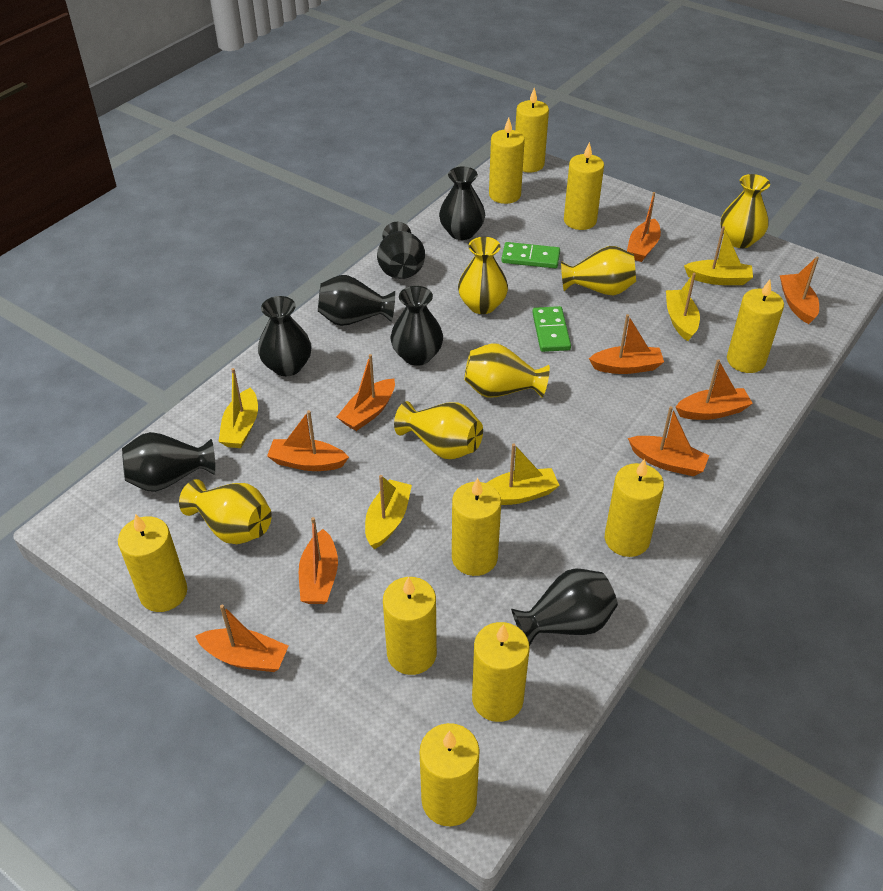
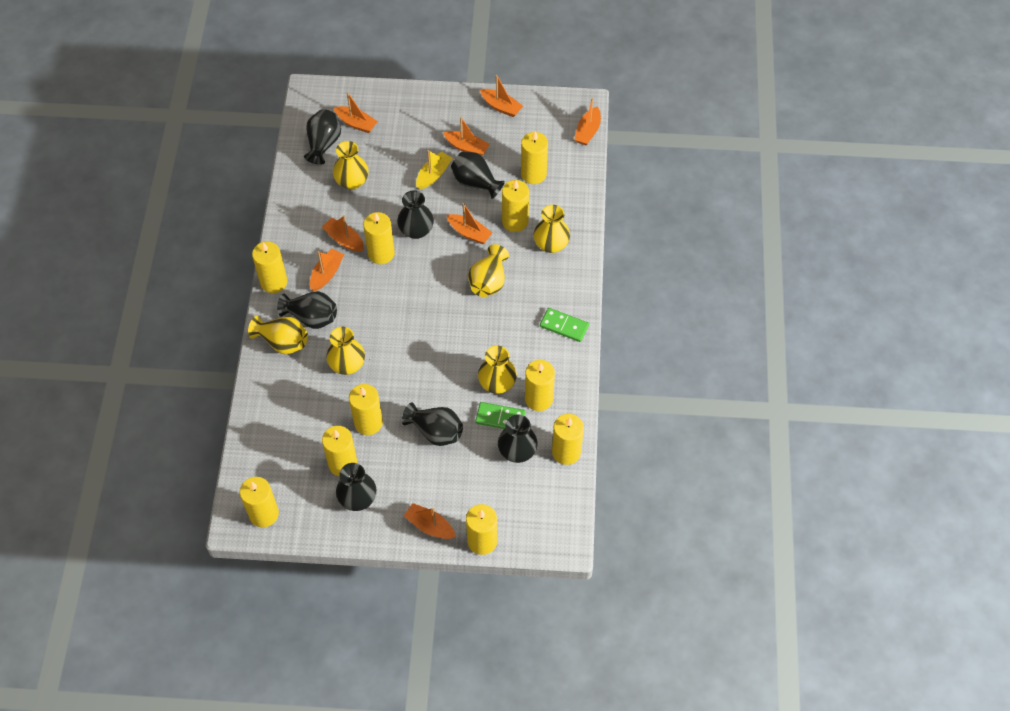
orange boat: 9 -> 8
yellow boat: 5 -> 1

